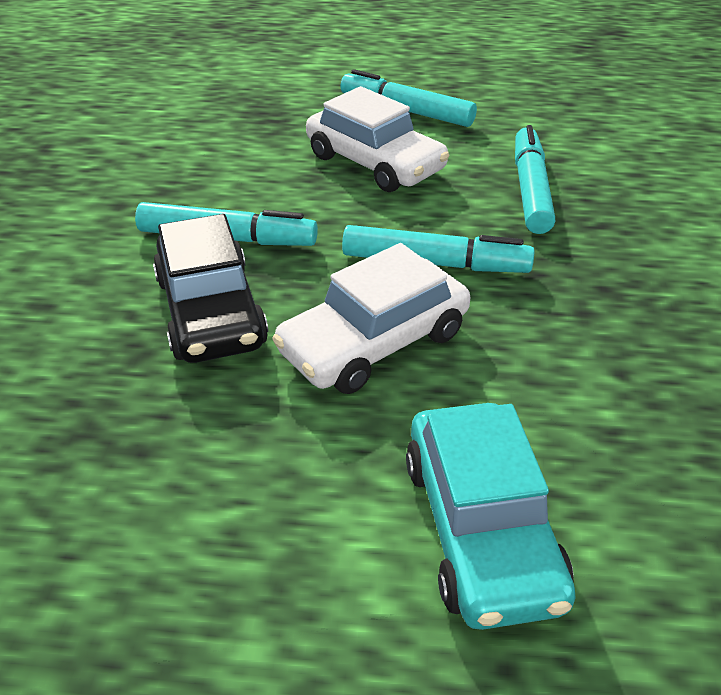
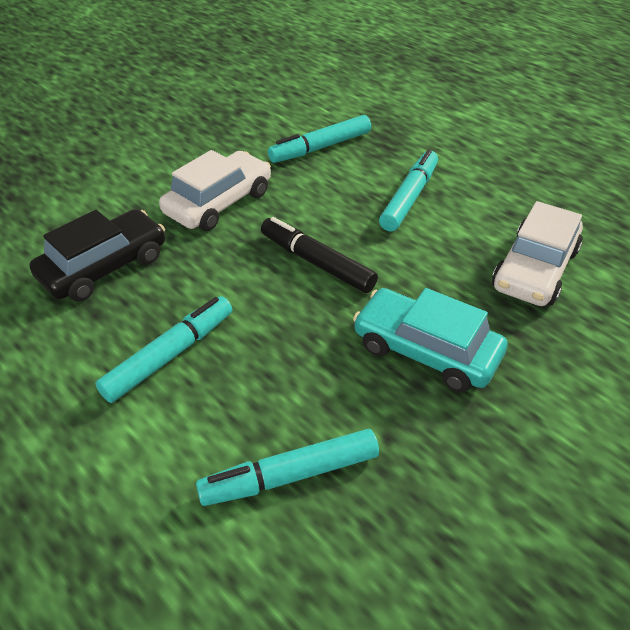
black marker: 0 -> 1

